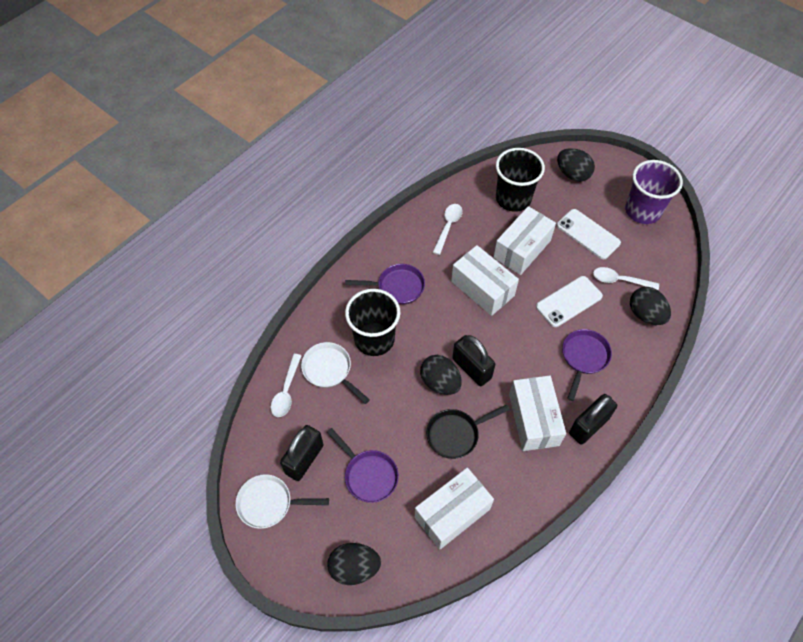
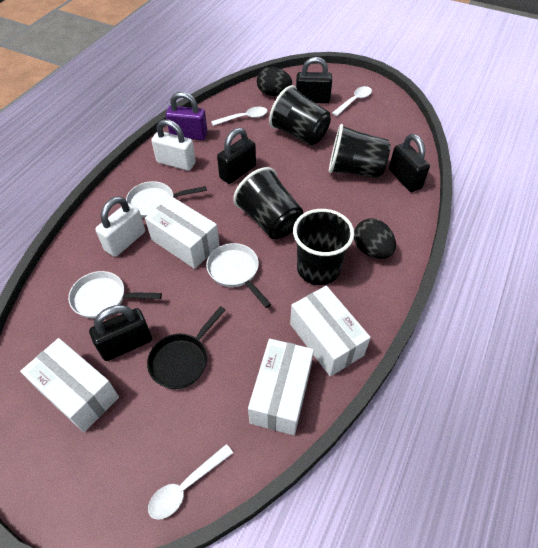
black cup: 2 -> 4
black egg: 4 -> 2
black padlock: 3 -> 4
purple cup: 1 -> 0
purple padlock: 0 -> 1
purple pan: 3 -> 0
white padlock: 0 -> 2
white pan: 2 -> 3
white phone: 2 -> 0

